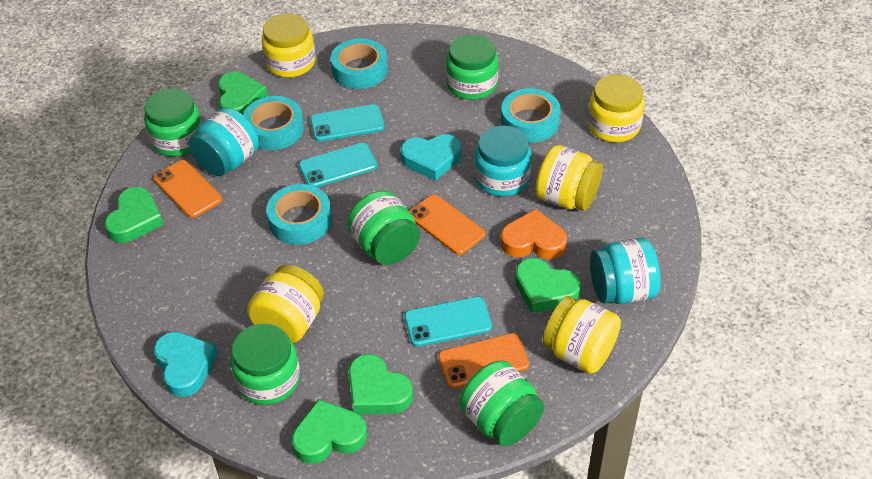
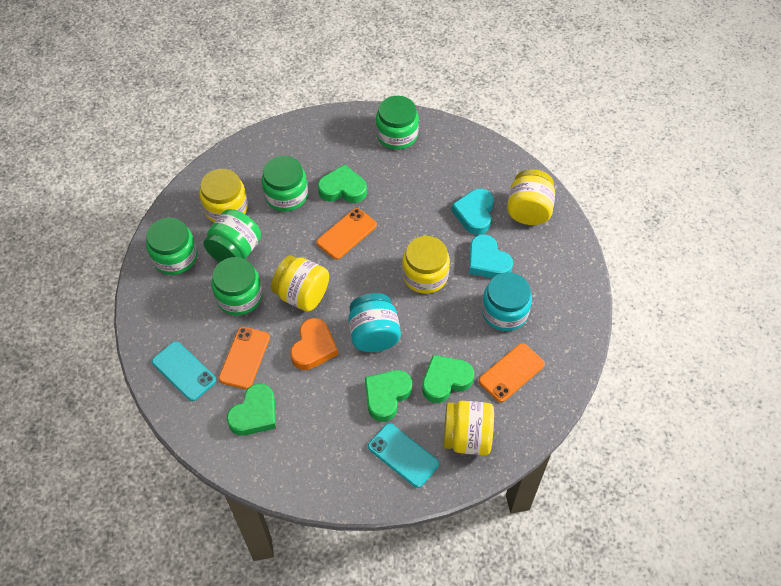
green heart: 5 -> 4
turquoise jar: 3 -> 2
turquoise phone: 3 -> 2
turquoise tape: 4 -> 0

